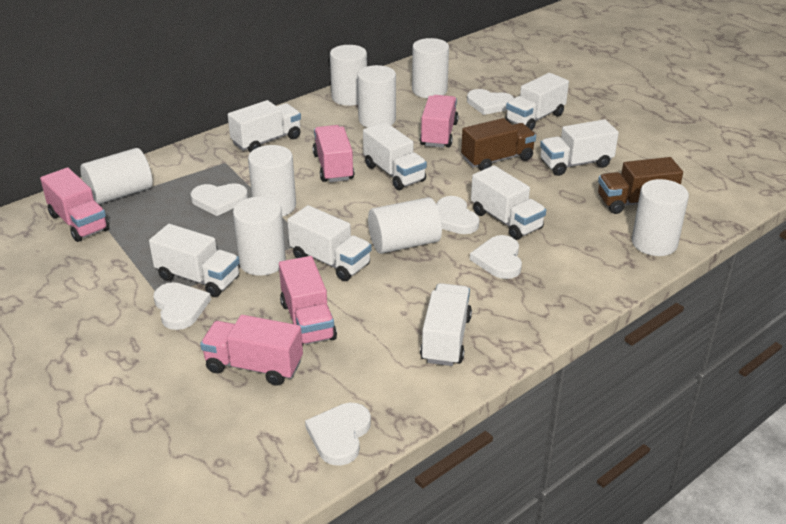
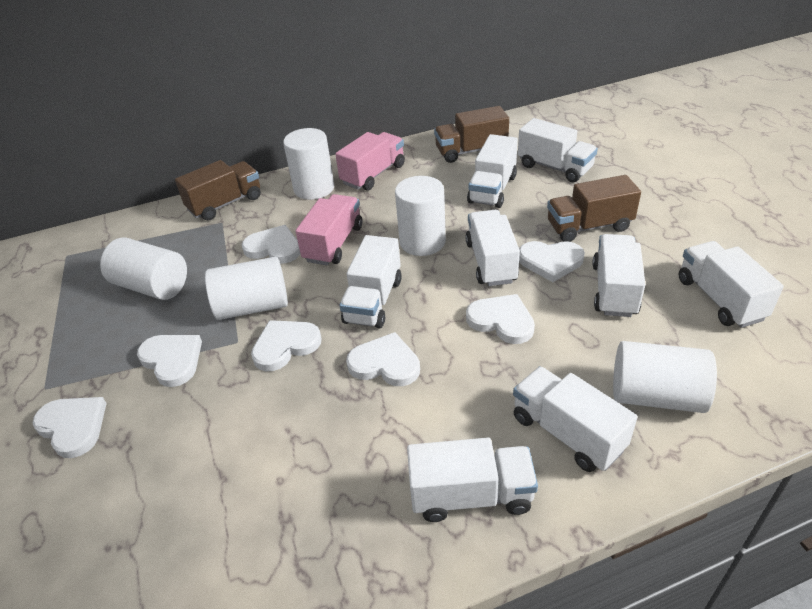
brown truck: 2 -> 3
pink truck: 5 -> 2
white cylinder: 8 -> 5
white heart: 6 -> 7

